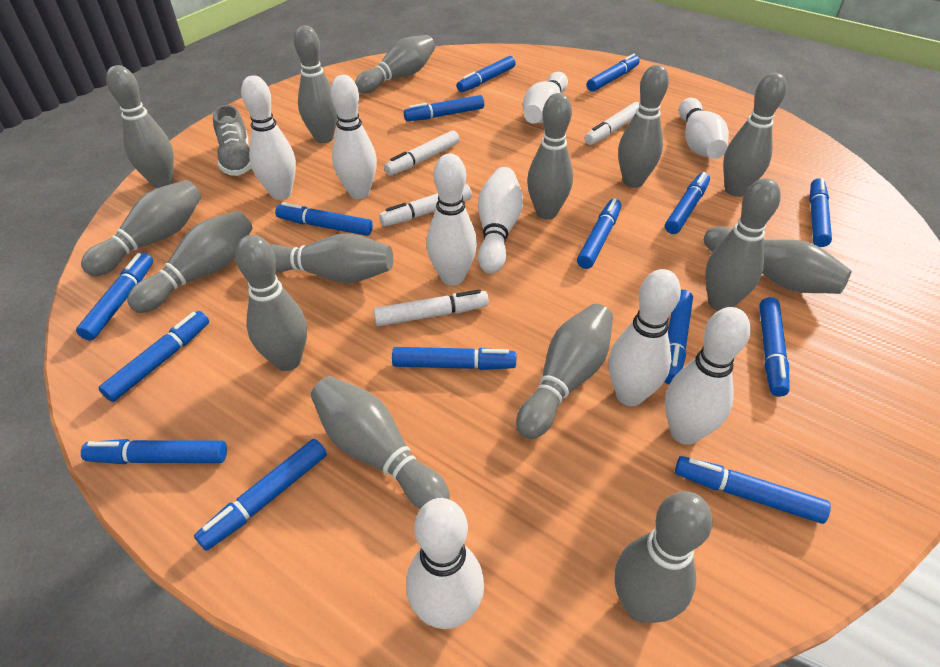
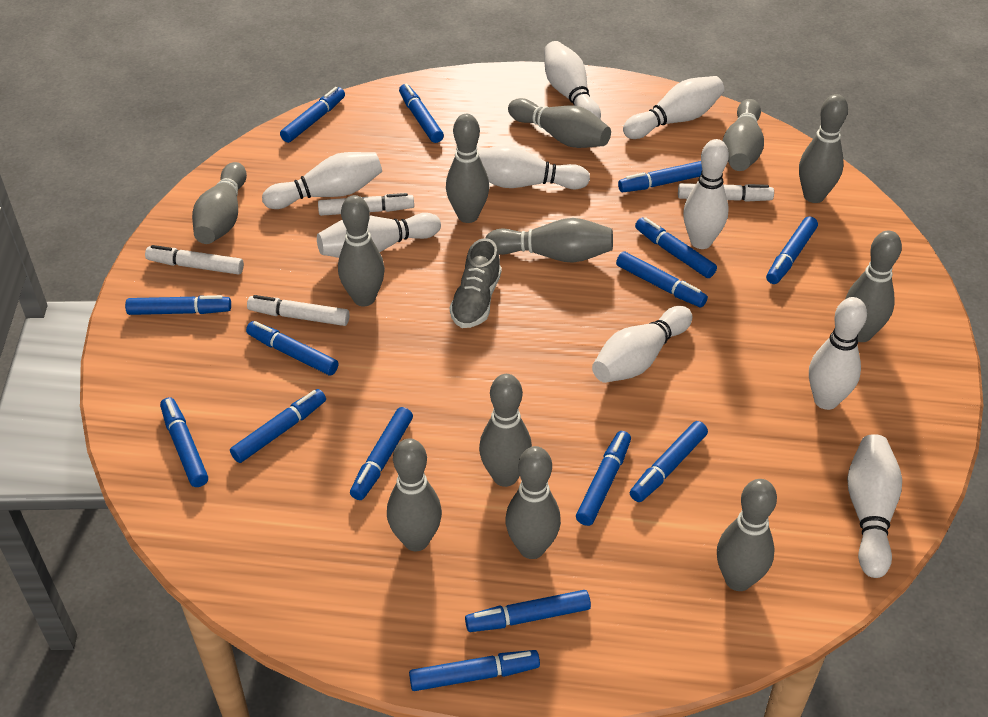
grey bowling pin: 15 -> 12

